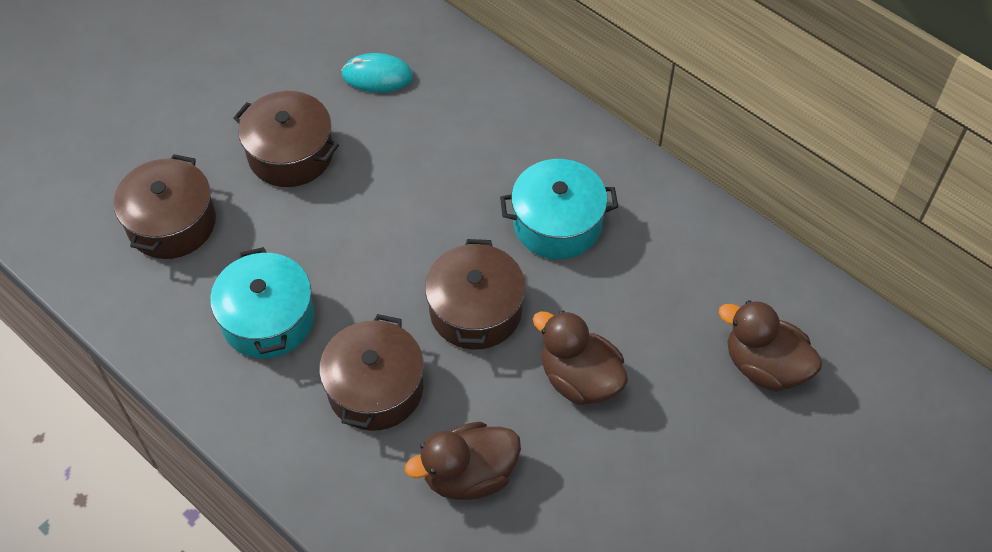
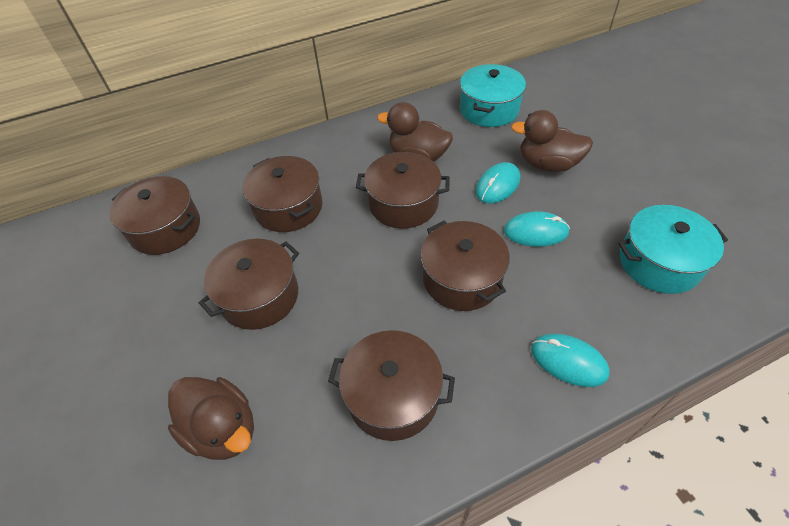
brown pot: 4 -> 6
turquoise mouse: 1 -> 3

